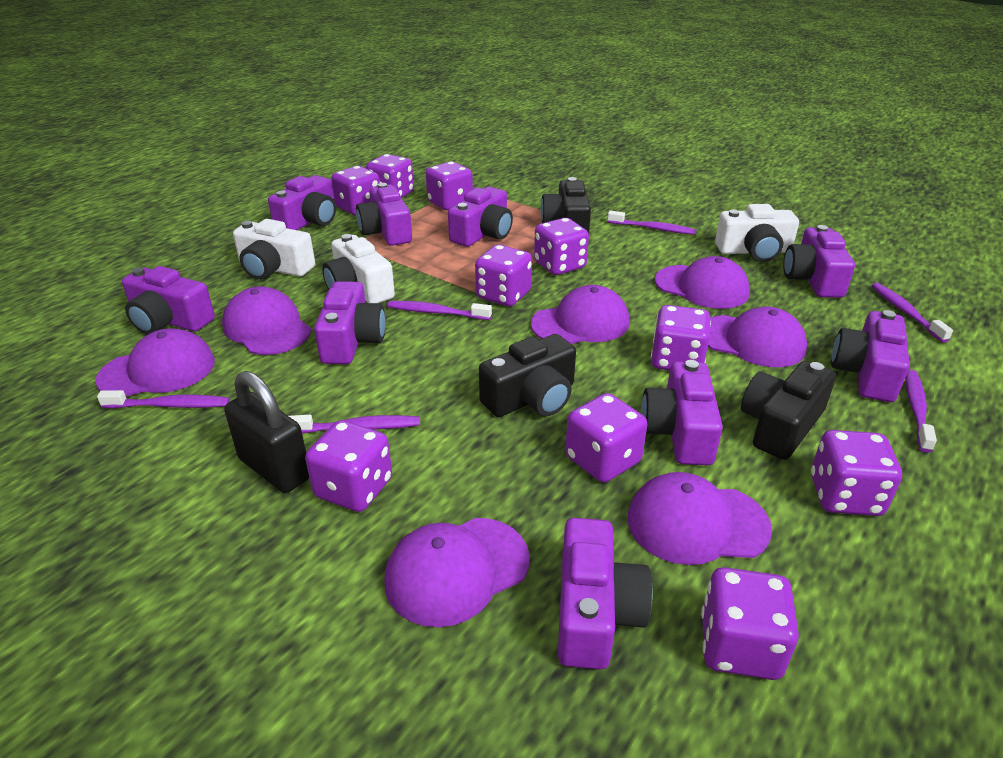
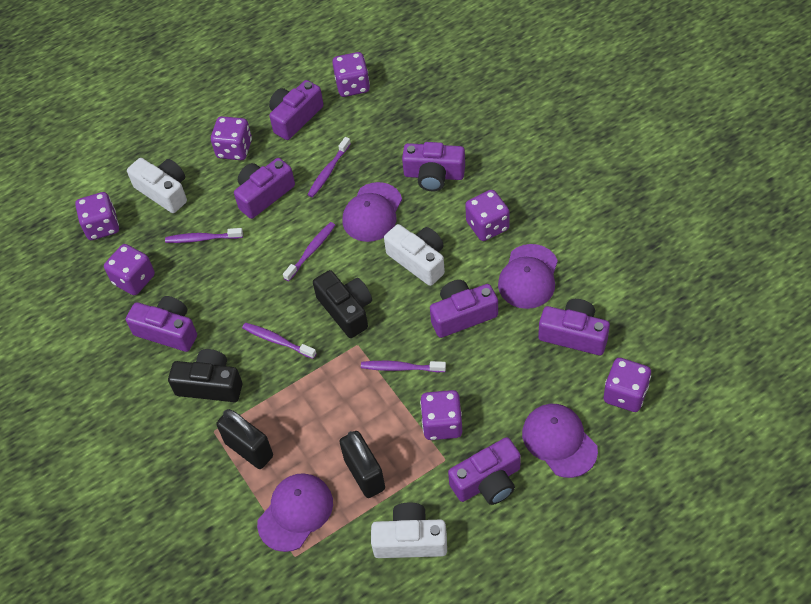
black camera: 3 -> 2
black padlock: 1 -> 2
purple camera: 9 -> 7
purple cap: 7 -> 4
purple dice: 10 -> 7
purple toothbrush: 6 -> 5

